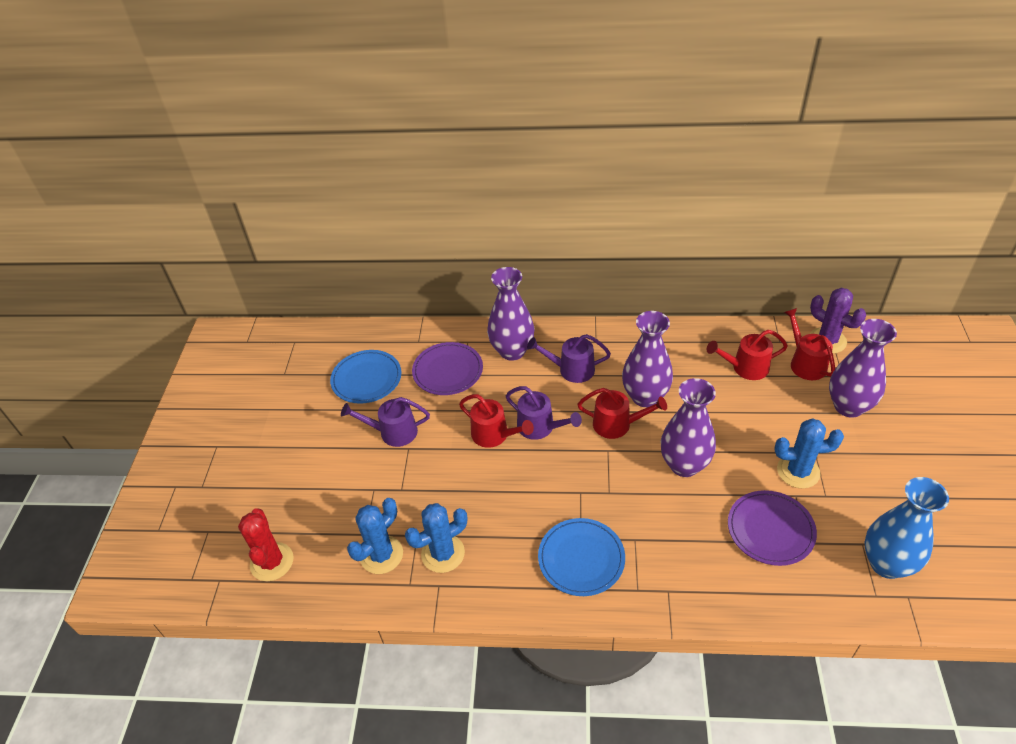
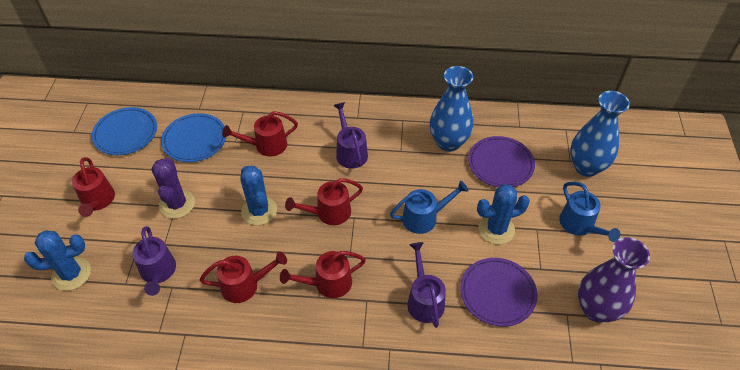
blue vase: 1 -> 2
blue watering can: 0 -> 2
purple vase: 4 -> 1
red cactus: 1 -> 0
red watering can: 4 -> 5

